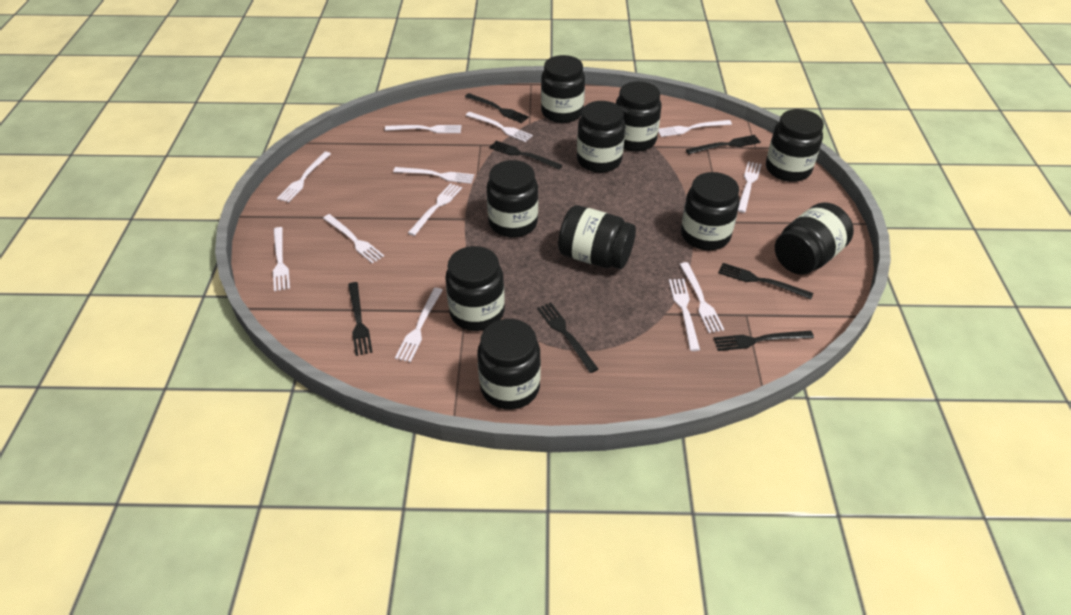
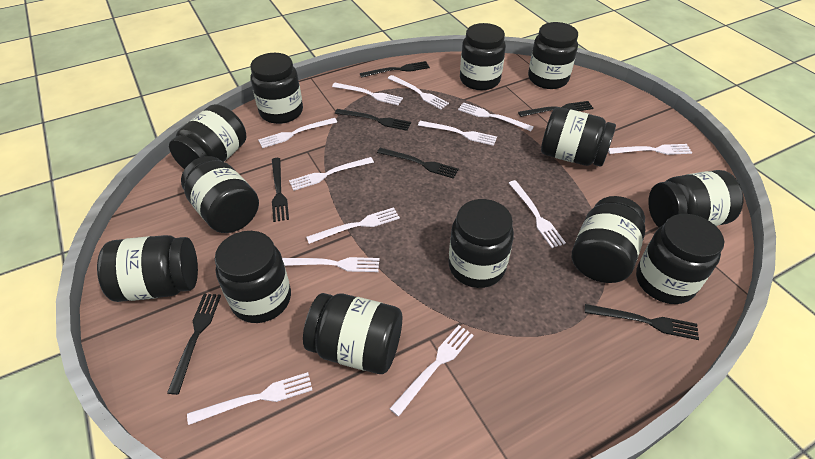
black jar: 10 -> 13

